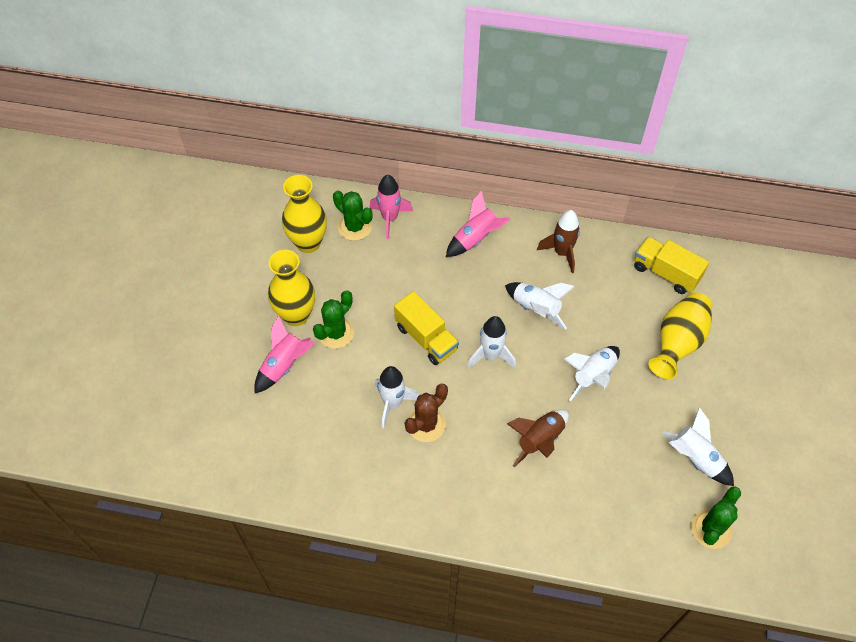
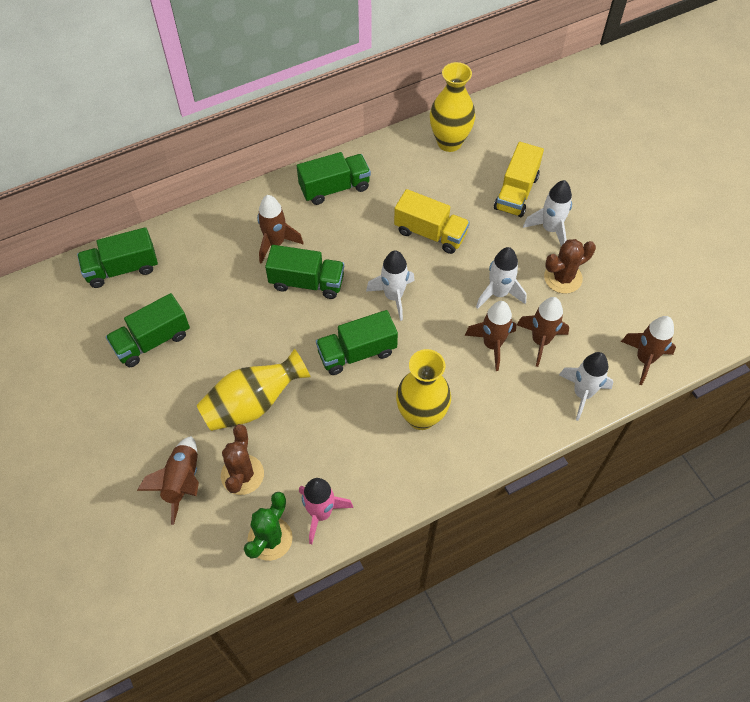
brown cactus: 1 -> 2
brown rocket: 2 -> 5
green cactus: 3 -> 1
green truck: 0 -> 5
pink rocket: 3 -> 1
white rocket: 5 -> 4

